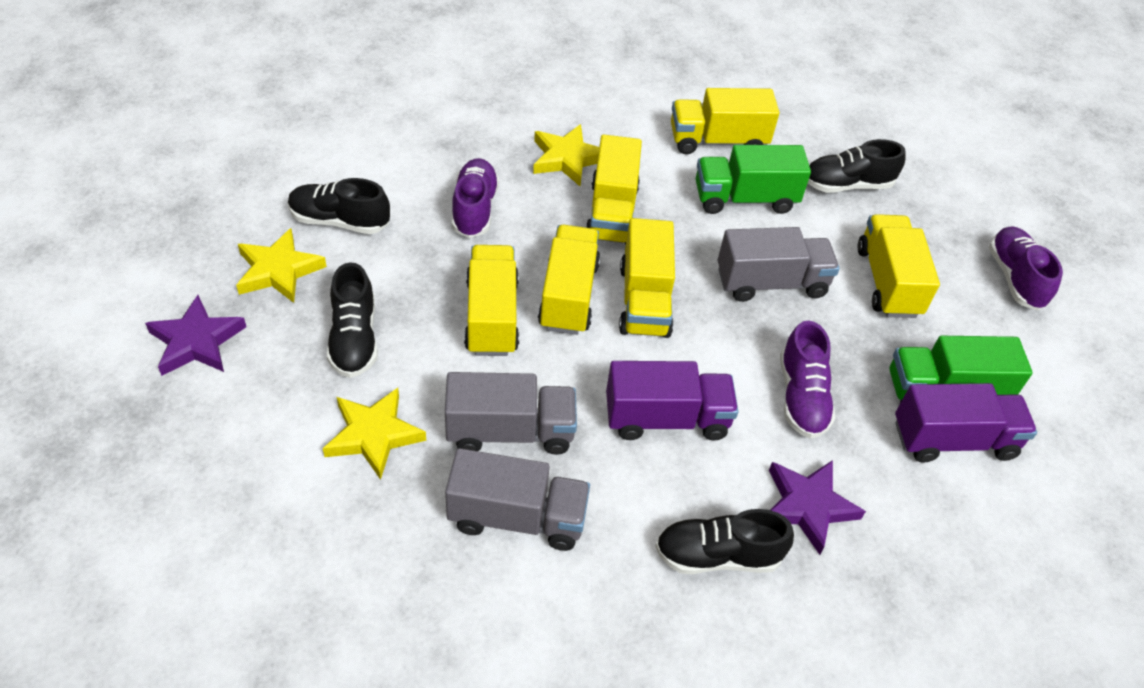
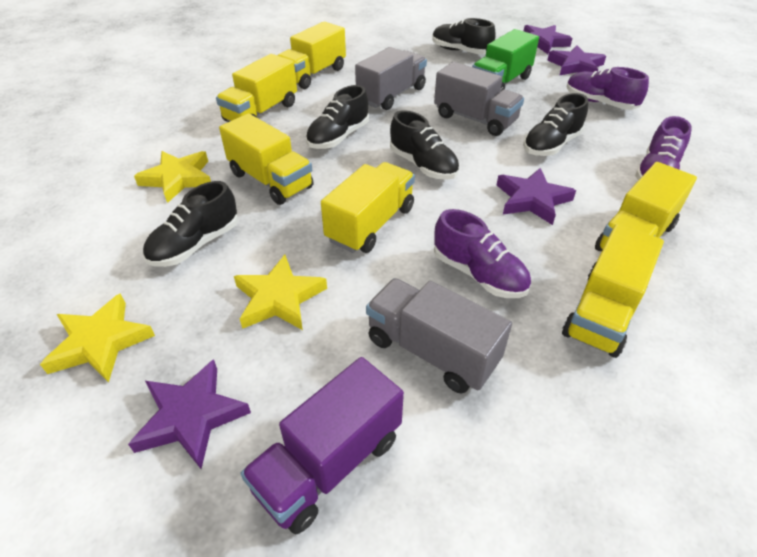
black shoe: 4 -> 5
green truck: 2 -> 1
purple star: 2 -> 4
purple truck: 2 -> 1

